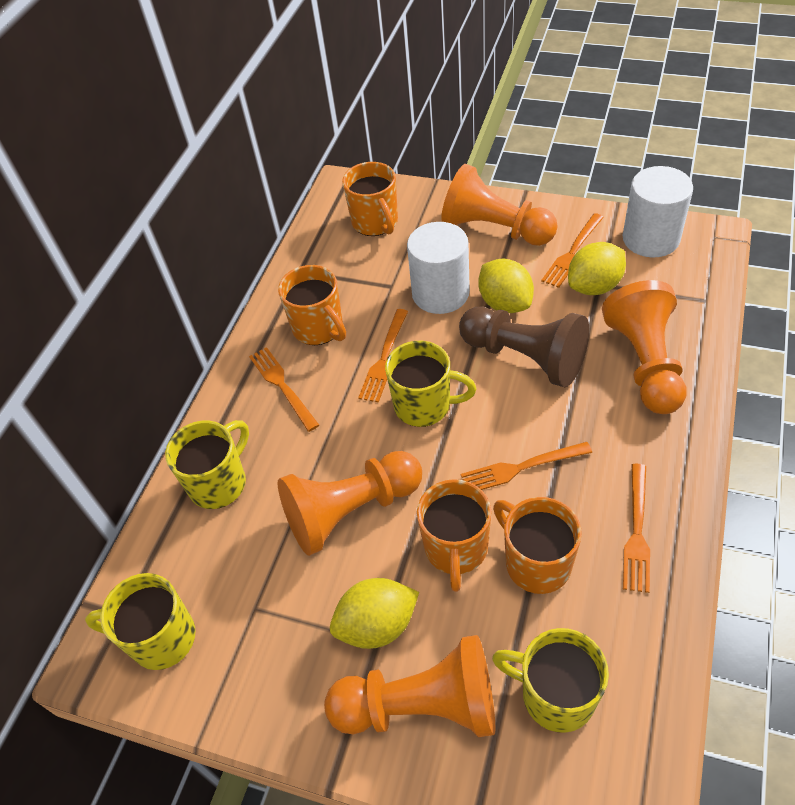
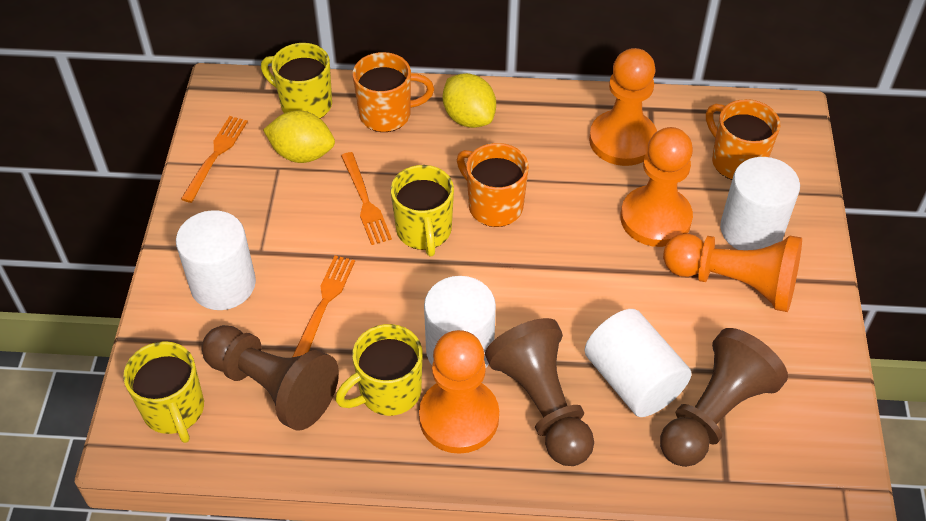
brown pawn: 1 -> 3
orange fork: 5 -> 3
orange mug: 4 -> 3
white cylinder: 2 -> 4
yellow lemon: 3 -> 2

